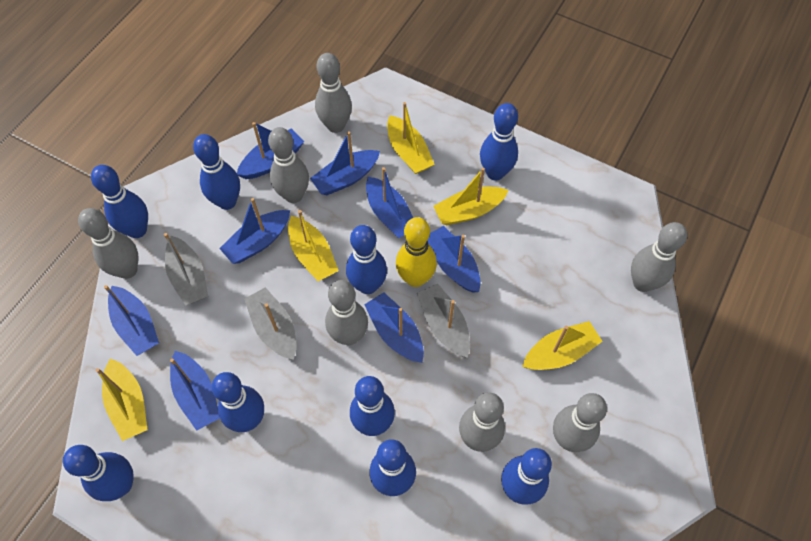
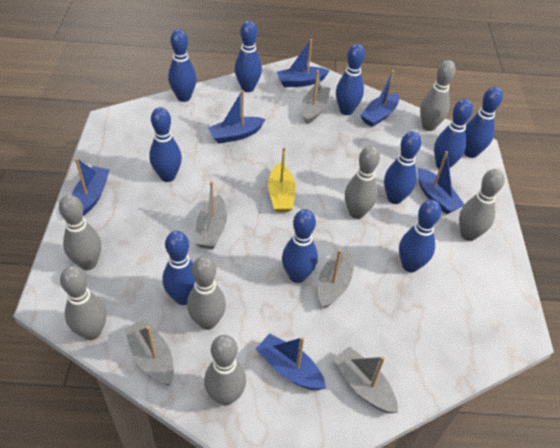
blue boat: 8 -> 6
blue bowling pin: 9 -> 10
grey boat: 3 -> 5
yellow boat: 5 -> 1
yellow bowling pin: 1 -> 0

